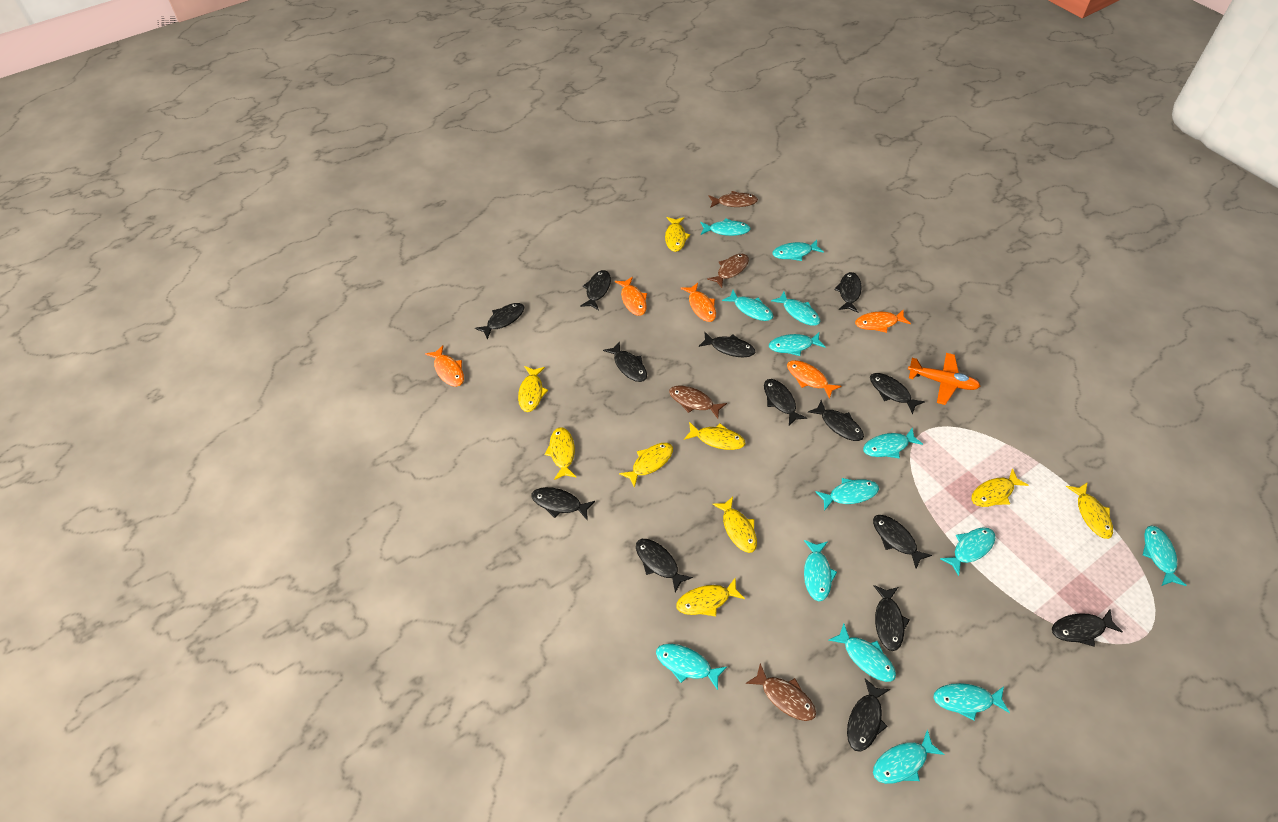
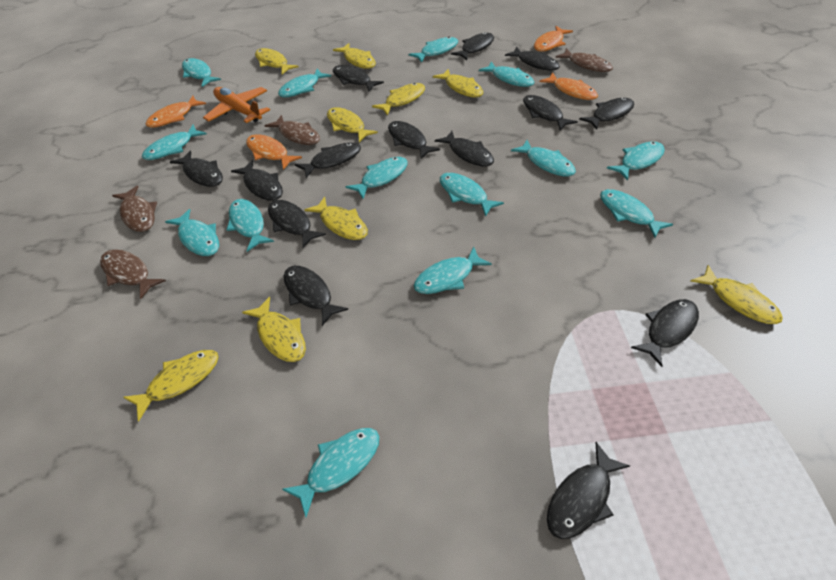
orange fish: 5 -> 4

